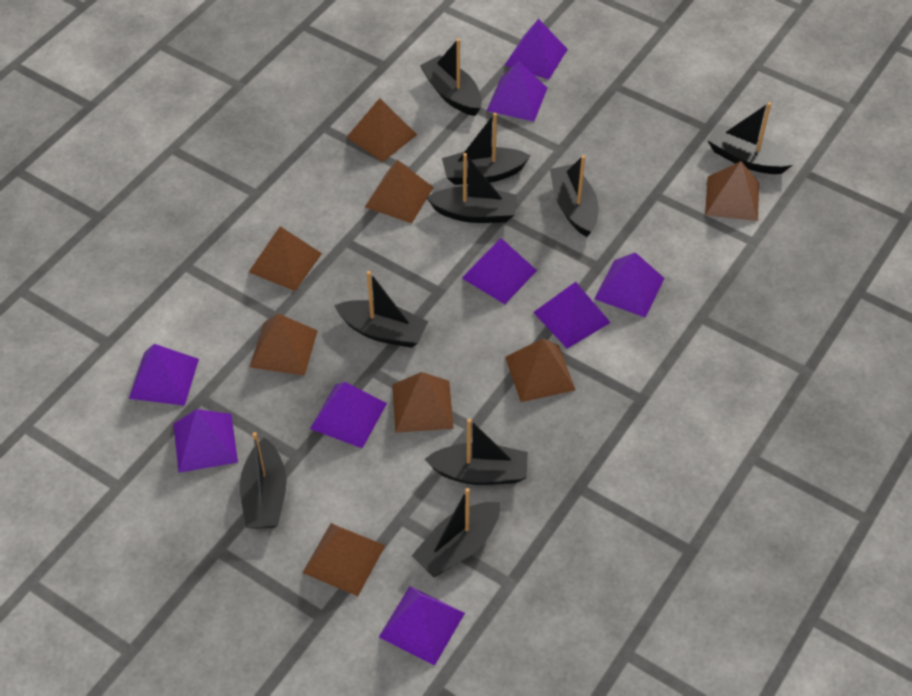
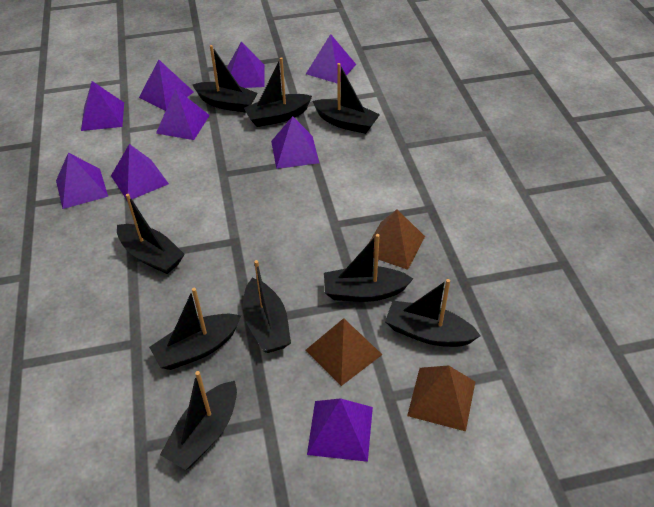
brown pyramid: 8 -> 3

